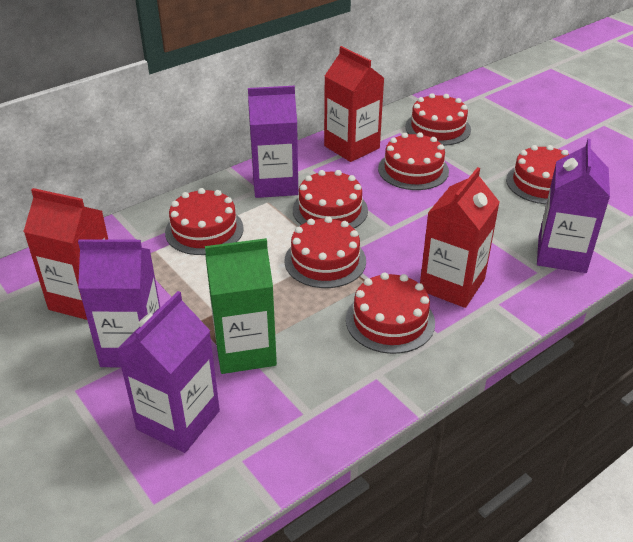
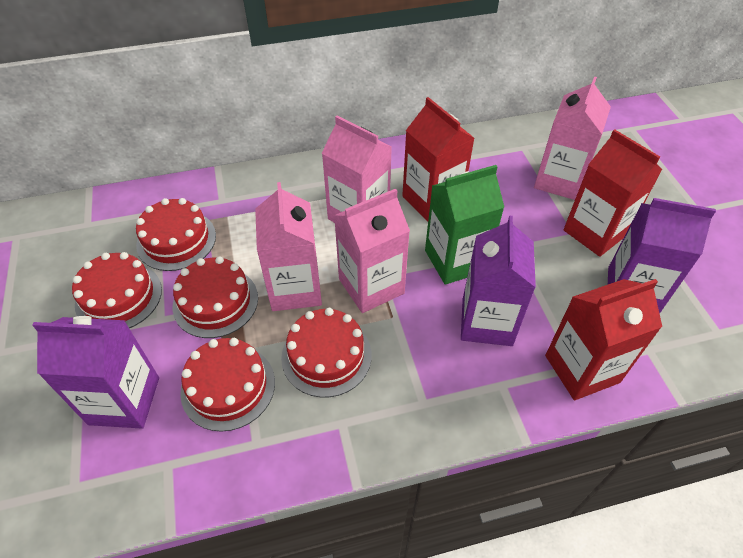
pink carton: 0 -> 4
purple carton: 4 -> 3
red cake: 7 -> 5

